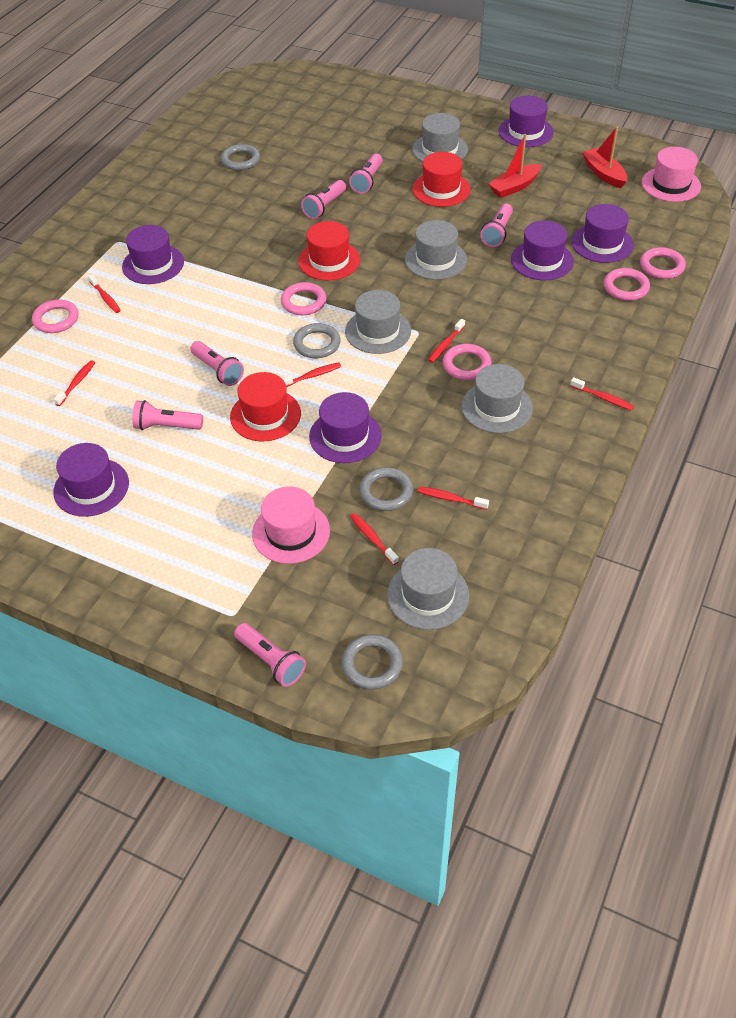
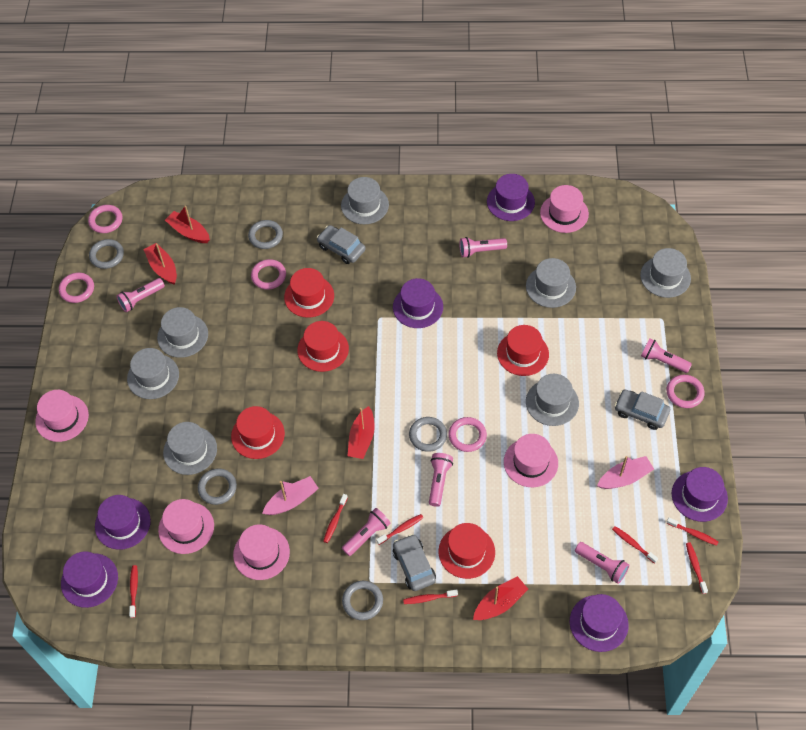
grey car: 0 -> 3
grey hat: 5 -> 7
grey ring: 4 -> 5
pink boat: 0 -> 2
pink hat: 2 -> 5
red boat: 2 -> 4
red hat: 3 -> 5

